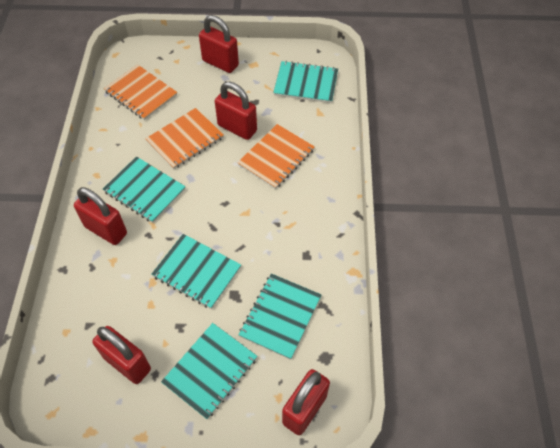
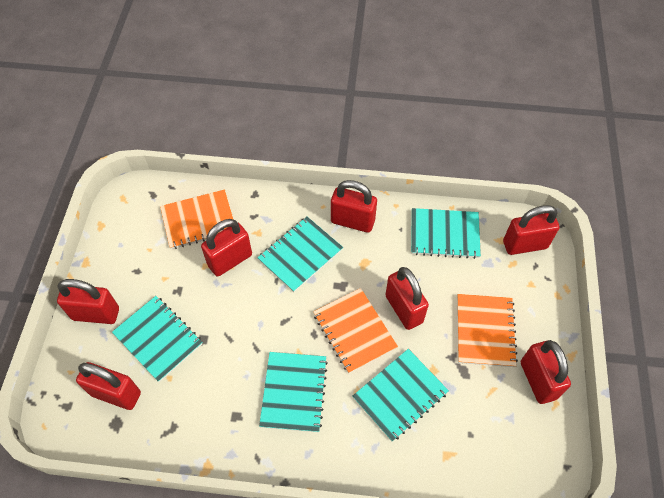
red padlock: 5 -> 7

